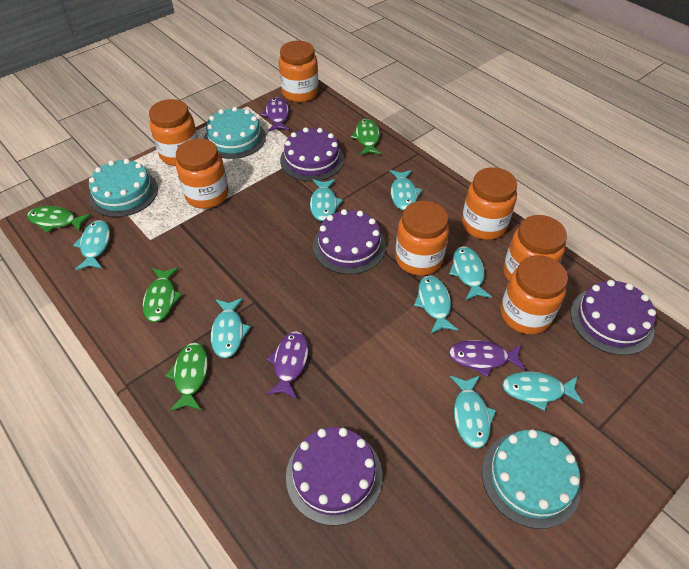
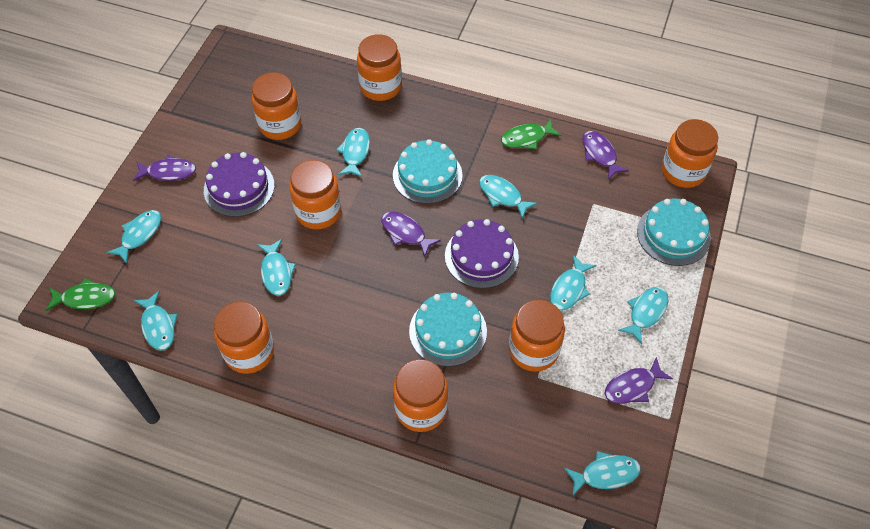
green fish: 4 -> 2
purple cake: 4 -> 2
purple fish: 3 -> 4

